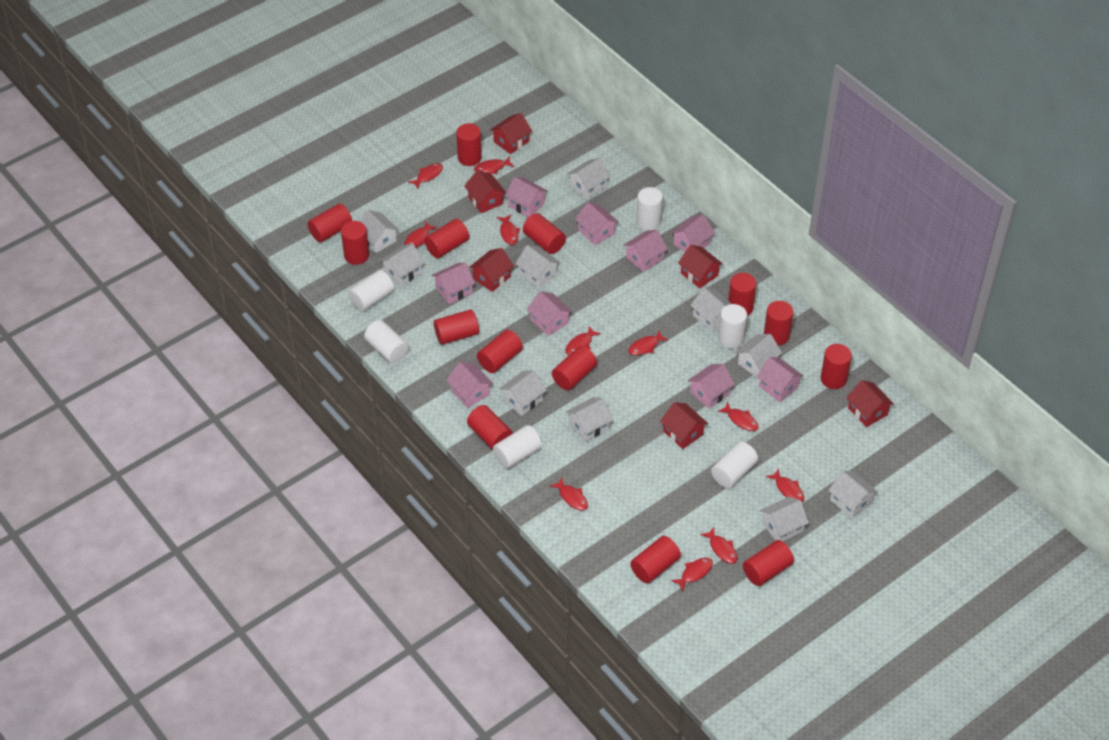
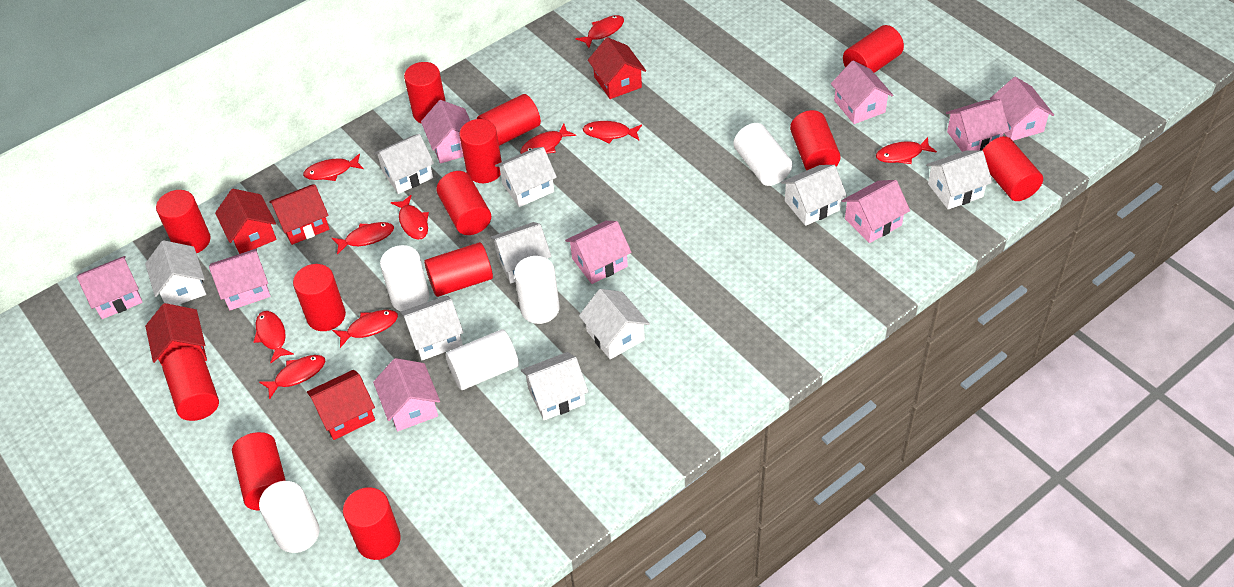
red cylinder: 14 -> 13
red fish: 11 -> 10
red house: 6 -> 5
white cylinder: 6 -> 5
white house: 10 -> 9

